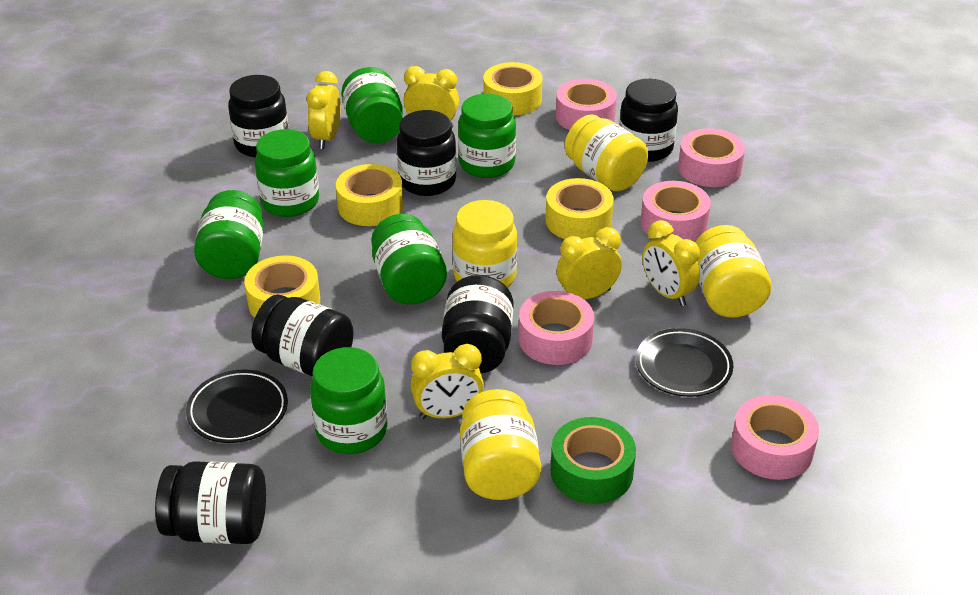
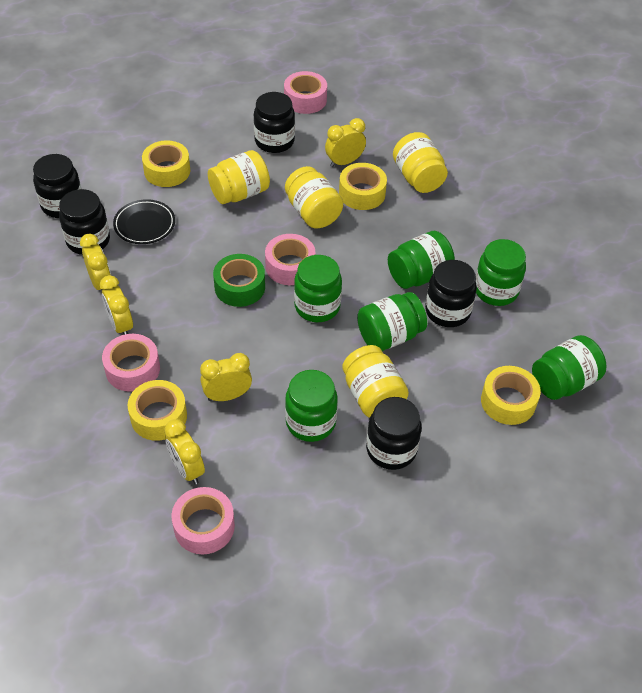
black jar: 6 -> 5
black plate: 2 -> 1
pink tape: 5 -> 4

